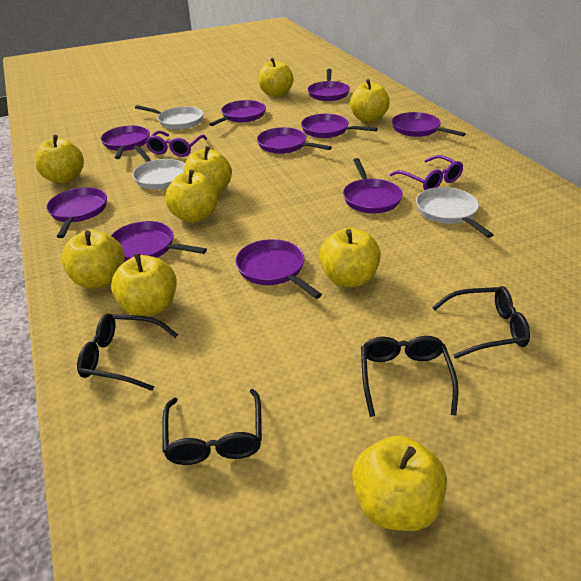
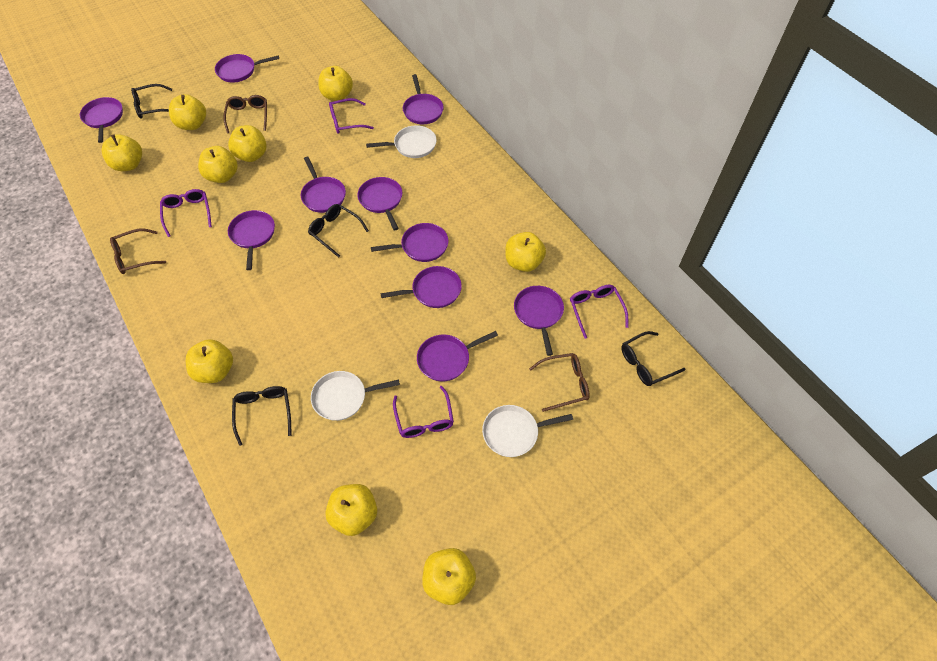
brown glasses: 0 -> 3
purple glasses: 2 -> 4

